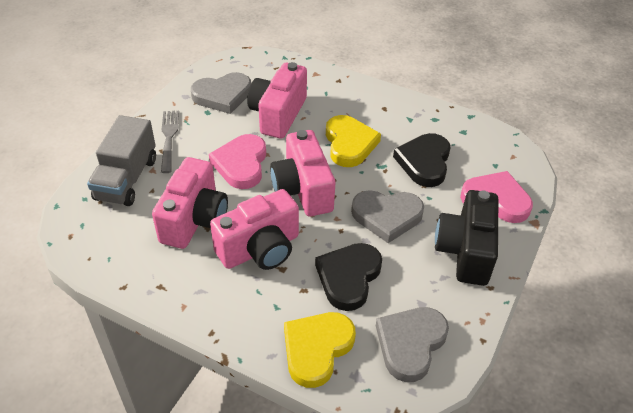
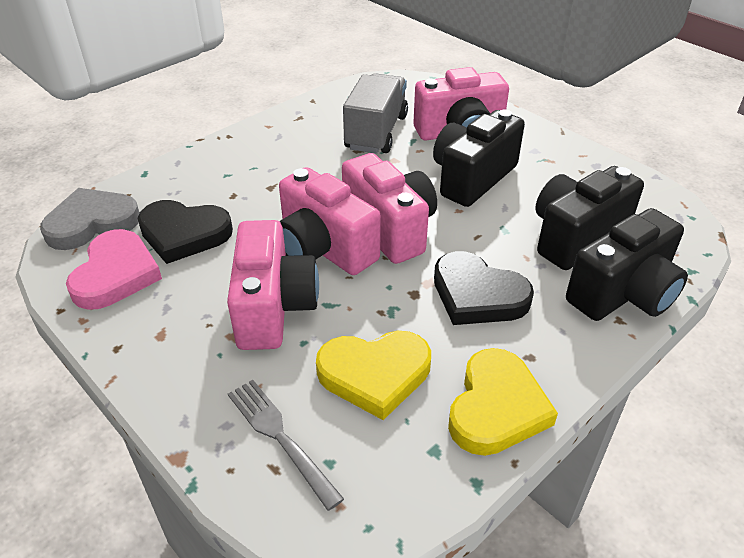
black camera: 1 -> 3
grey heart: 3 -> 1
pink heart: 2 -> 1

